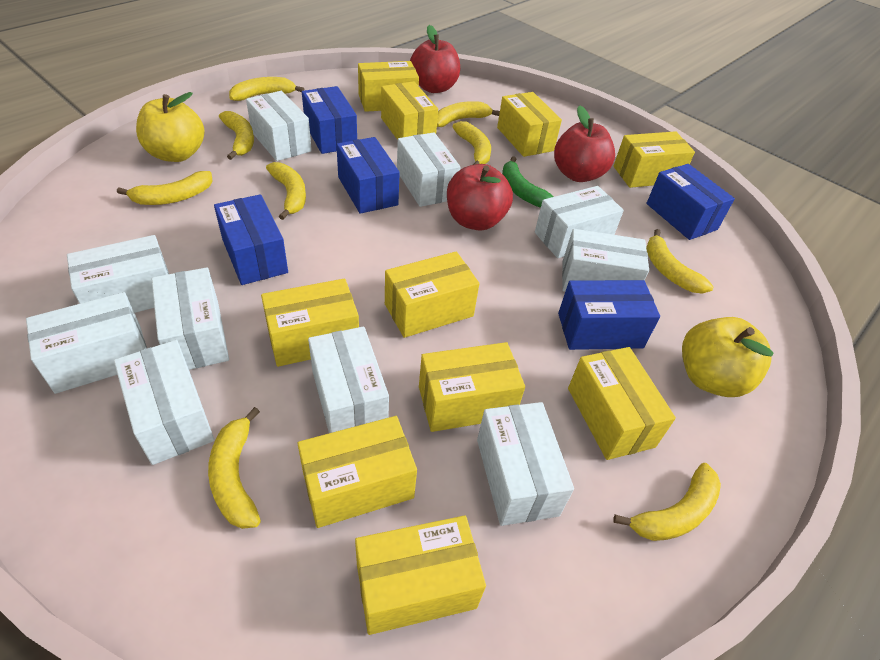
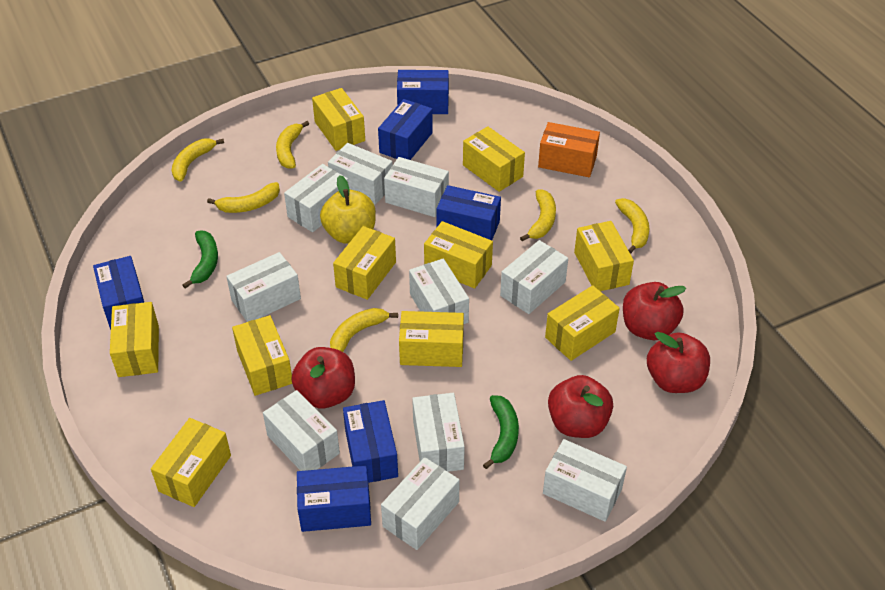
blue box: 5 -> 6
green banana: 1 -> 2
orange box: 0 -> 1
red apple: 3 -> 4
yellow apple: 2 -> 1
yellow banana: 9 -> 6

